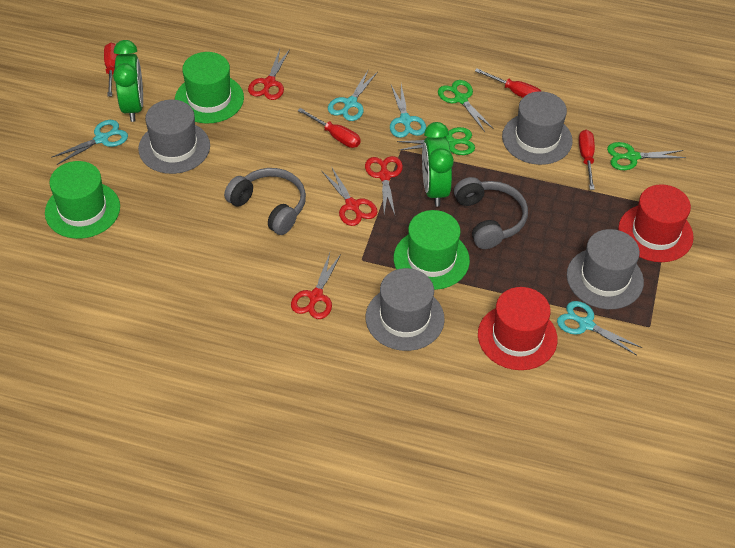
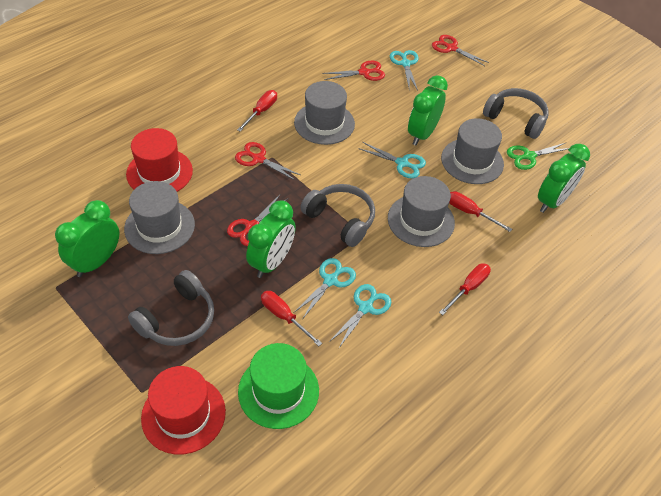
green clock: 2 -> 4
green hat: 3 -> 1
green scissors: 3 -> 1
grey headphones: 2 -> 3

